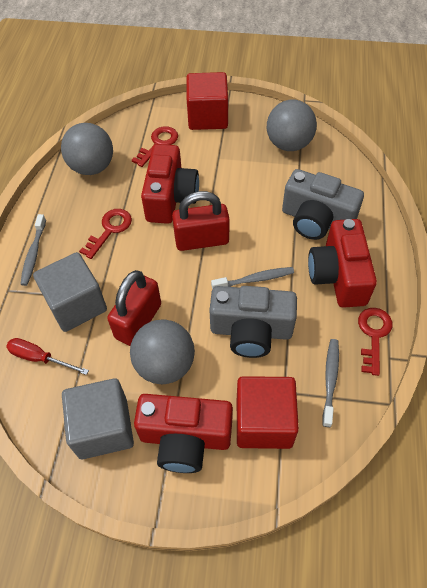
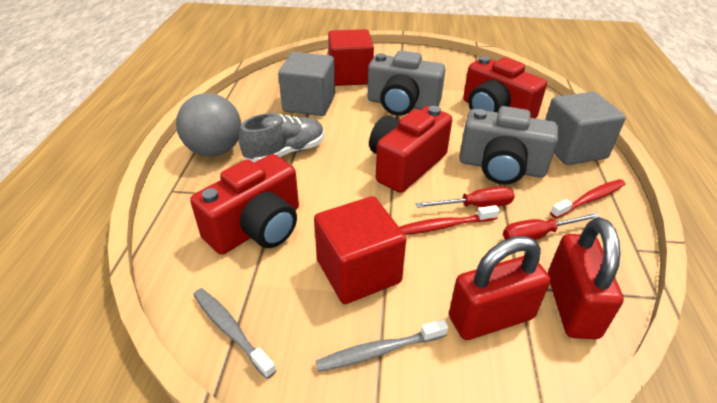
grey ball: 3 -> 1
grey shoe: 0 -> 1
grey toothbrush: 3 -> 2
red key: 3 -> 0
red screwdriver: 1 -> 2
red toothbrush: 0 -> 2

